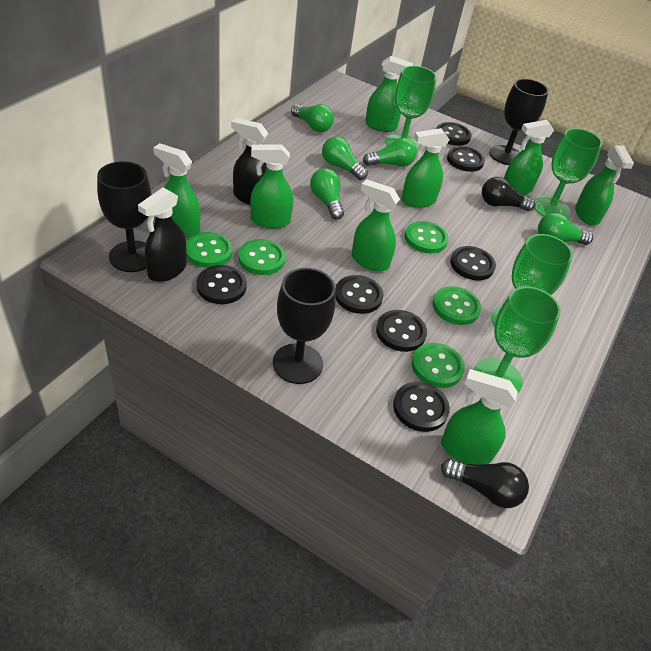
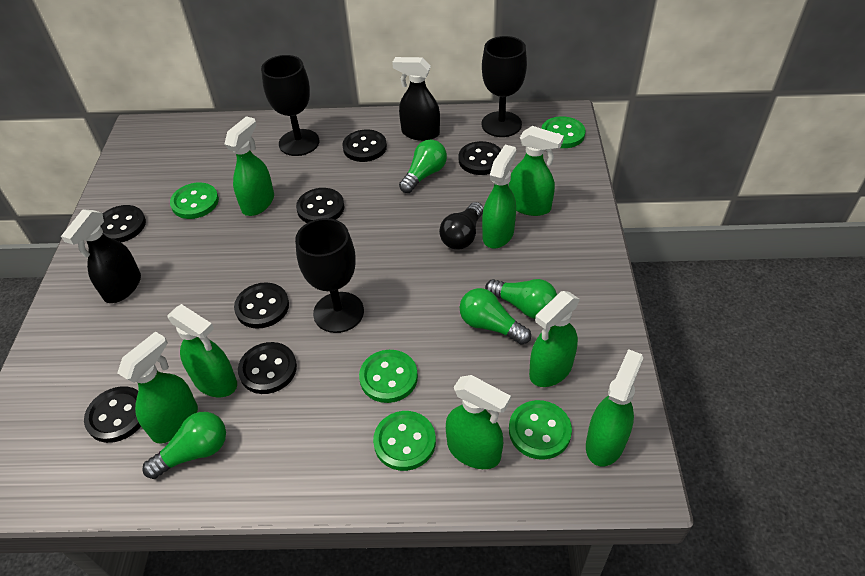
black light bulb: 2 -> 1
green goblet: 4 -> 0
green light bulb: 5 -> 4

